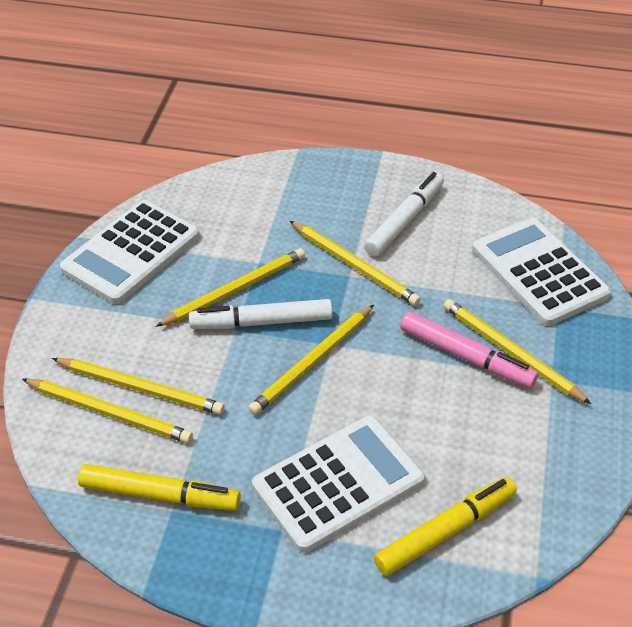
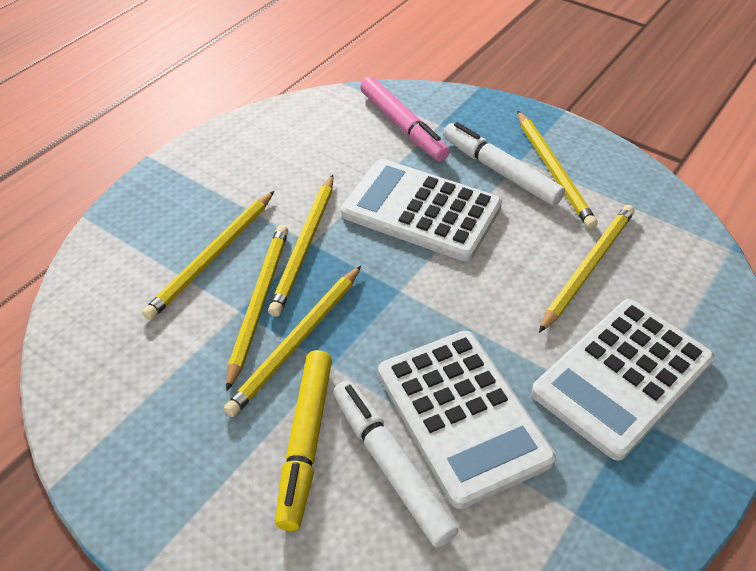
yellow marker: 2 -> 1

